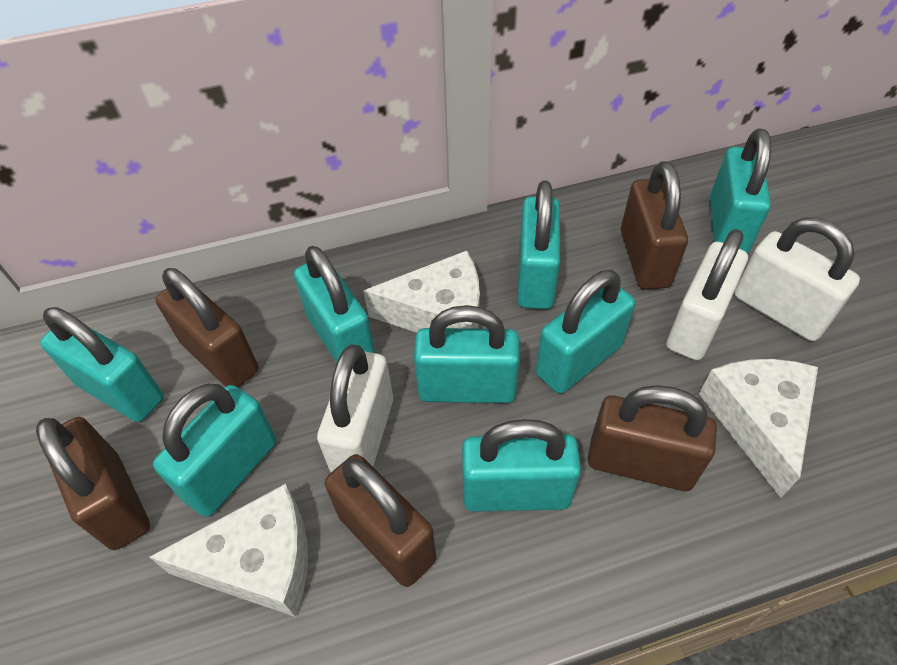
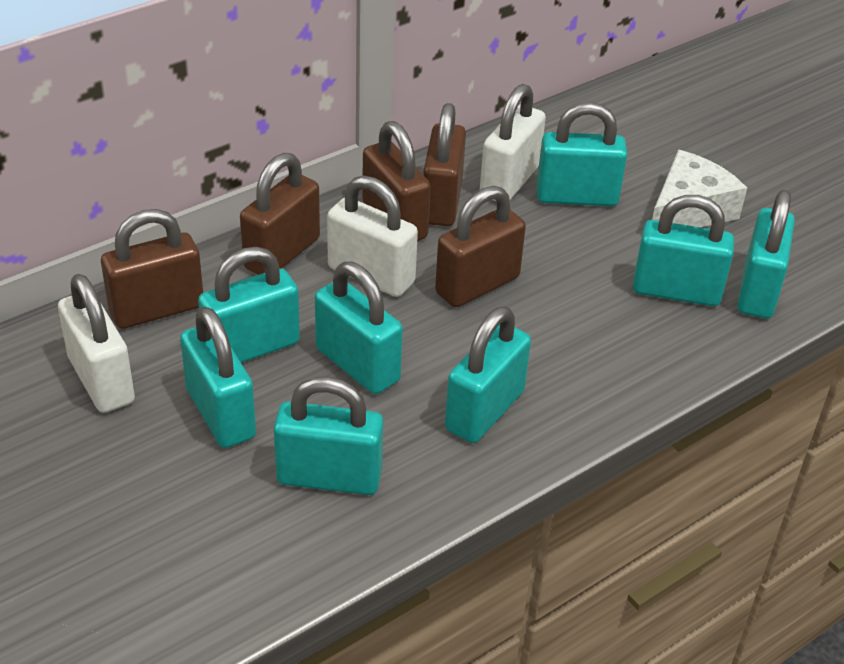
white cheese: 3 -> 1

